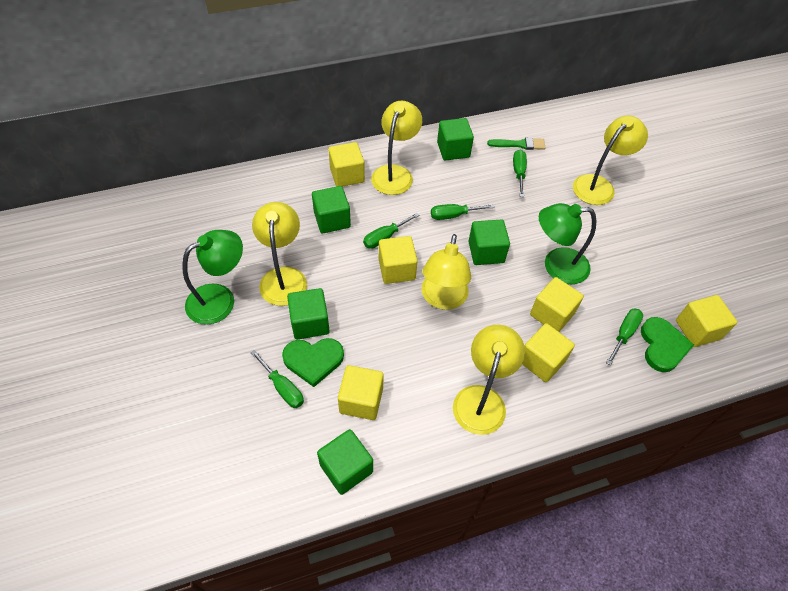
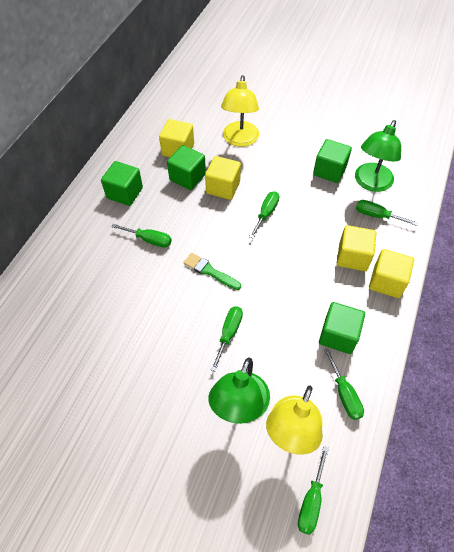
green cube: 5 -> 4
green heart: 2 -> 0
green screwdriver: 5 -> 6
yellow cube: 6 -> 4
yellow lamp: 5 -> 2

